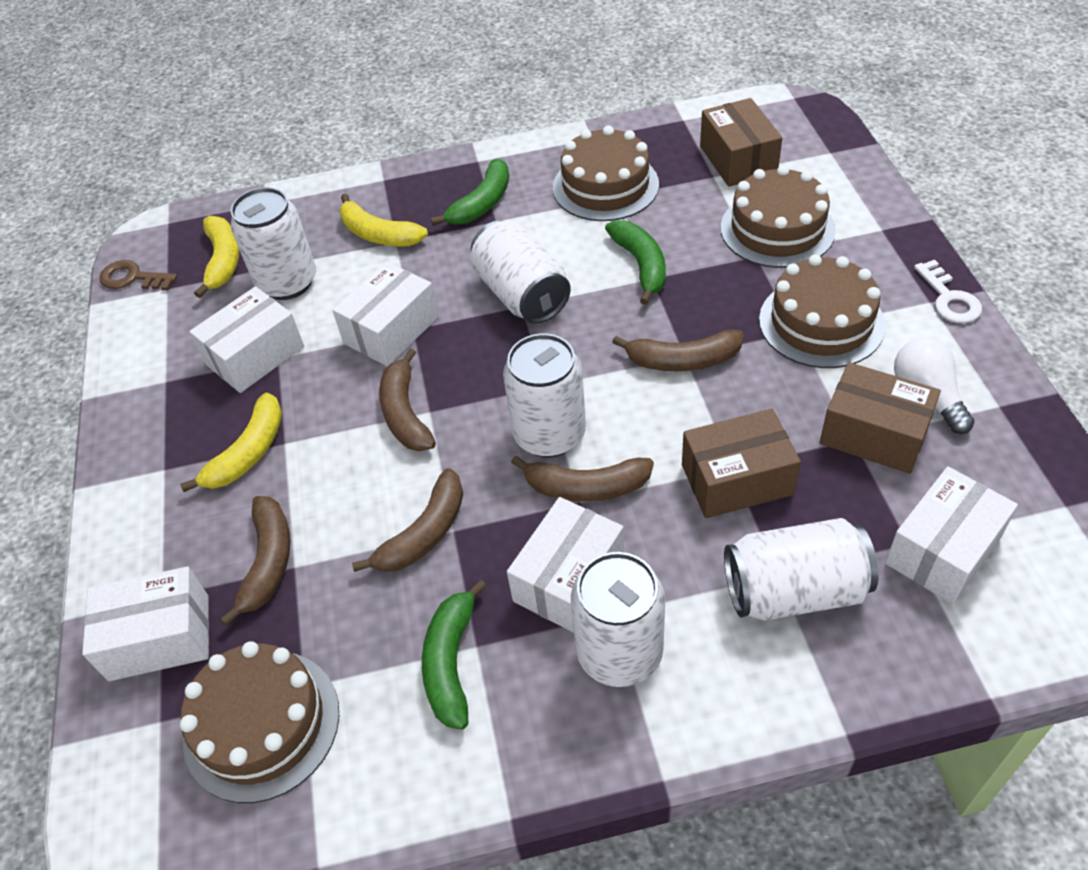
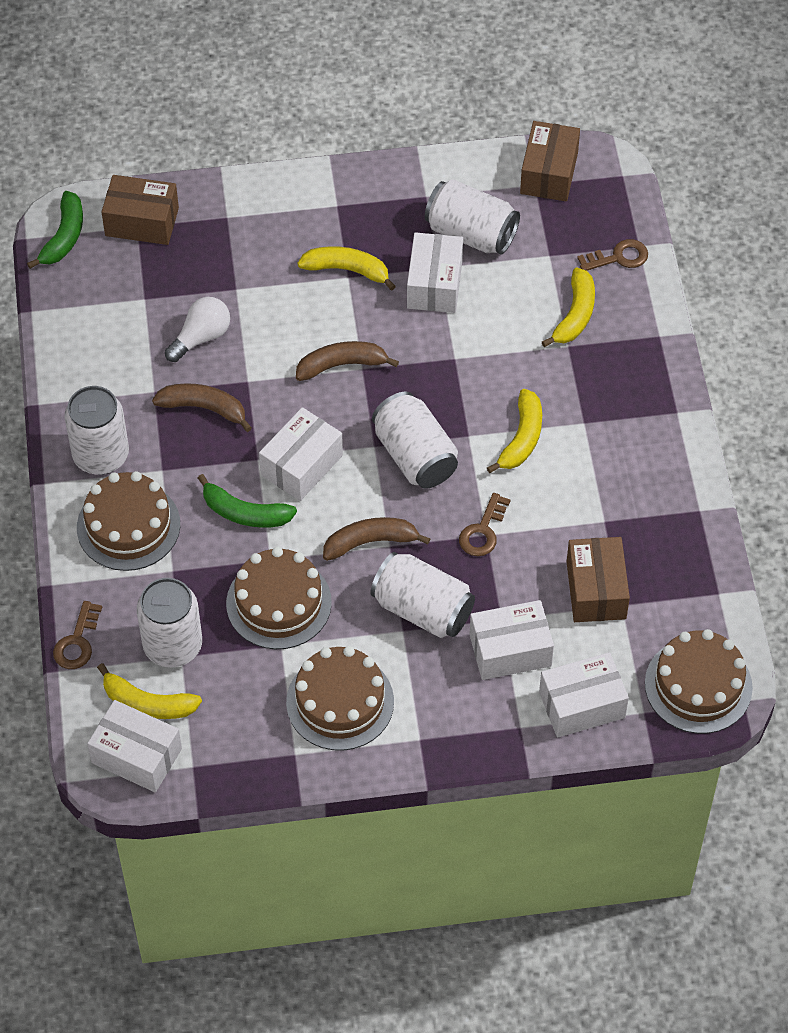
brown banana: 5 -> 3
brown key: 1 -> 3
green banana: 3 -> 2
white key: 1 -> 0
yellow banana: 3 -> 4

